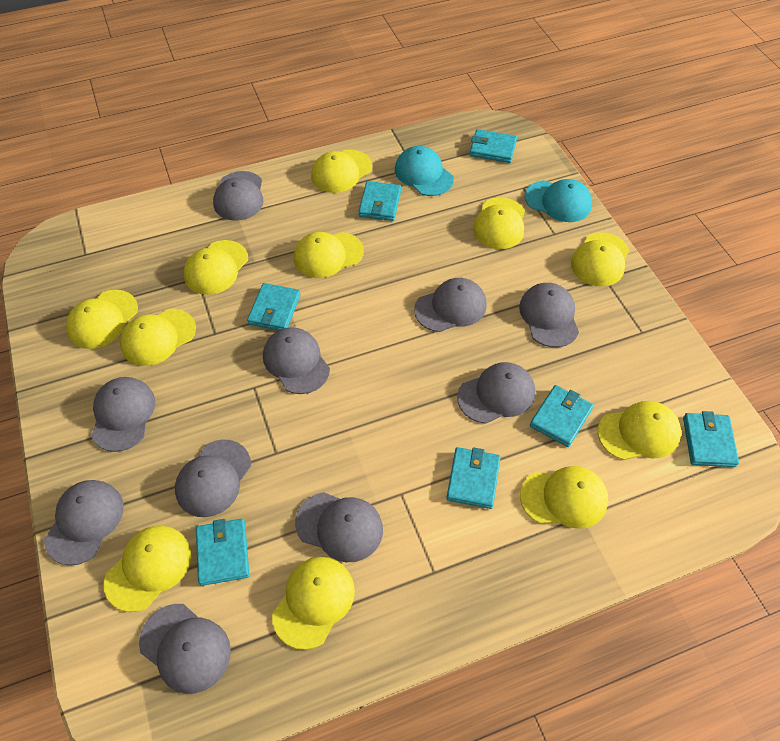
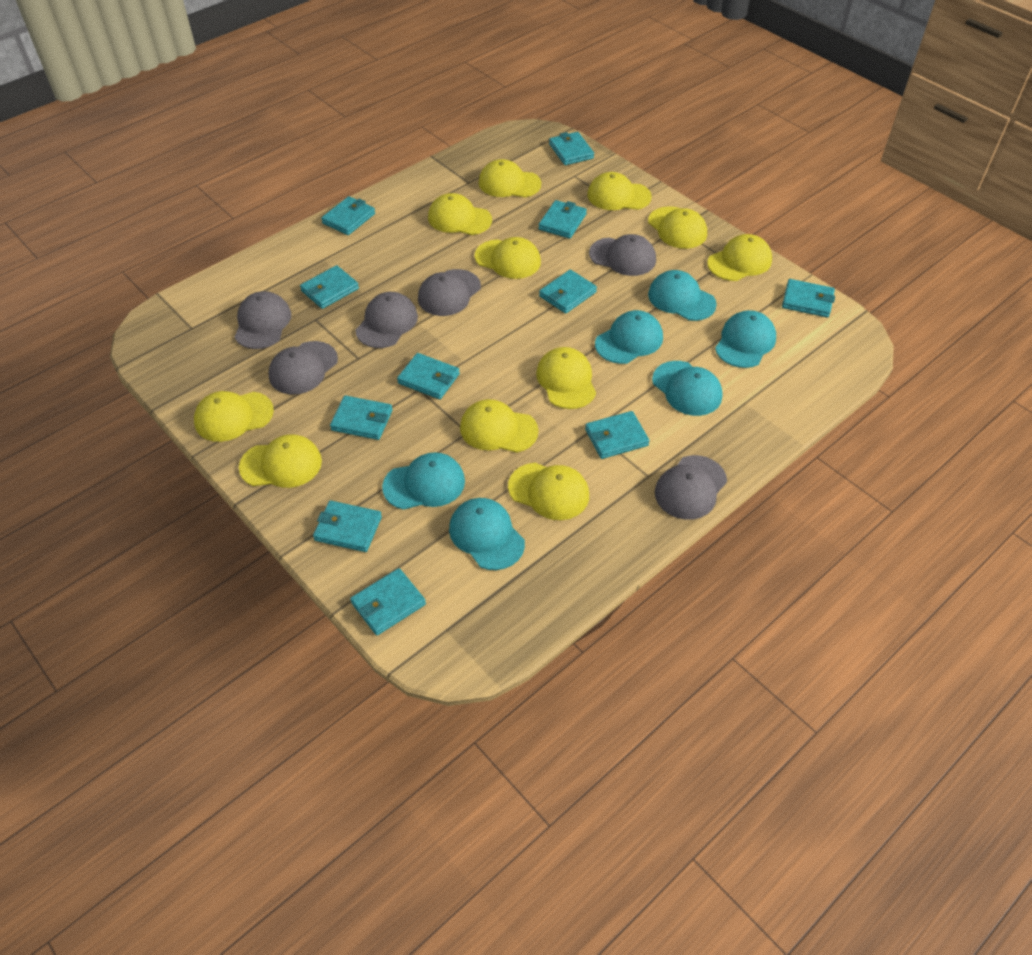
grey cap: 10 -> 6
turquoise cap: 2 -> 6
turquoise wallet: 7 -> 11

